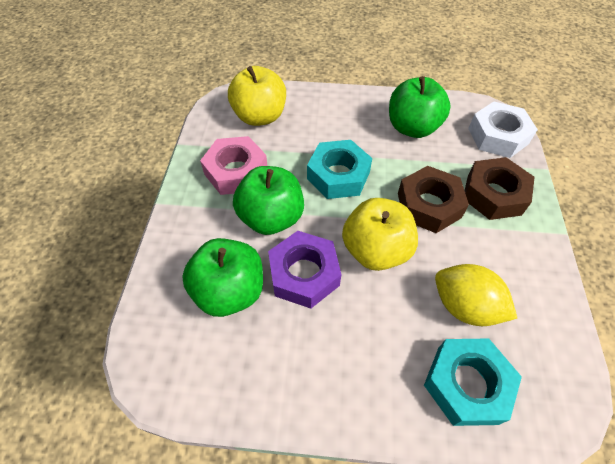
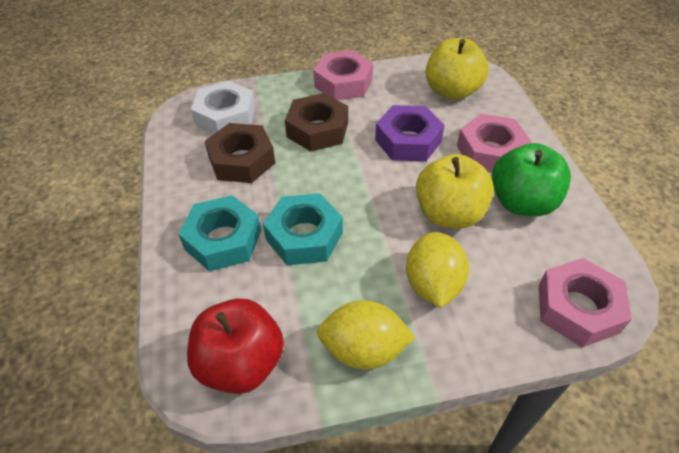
green apple: 3 -> 1
pink nut: 1 -> 3
red apple: 0 -> 1
yellow lemon: 1 -> 2

